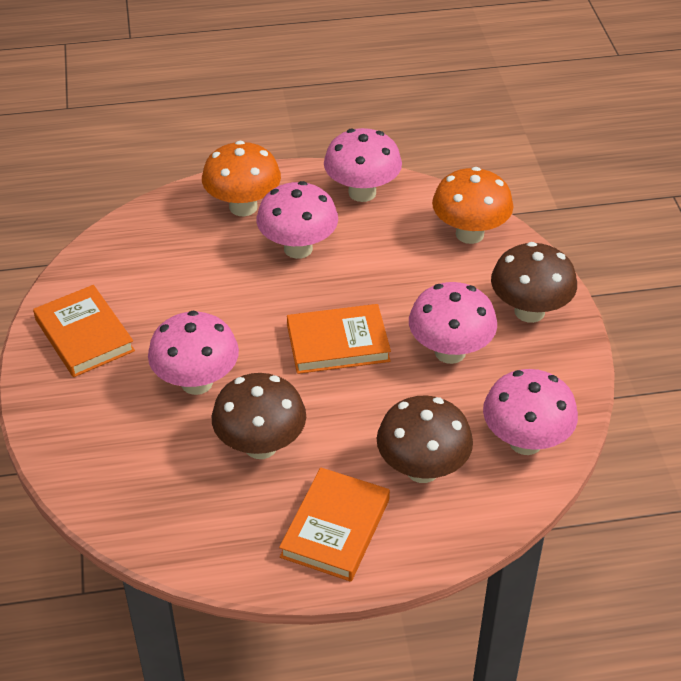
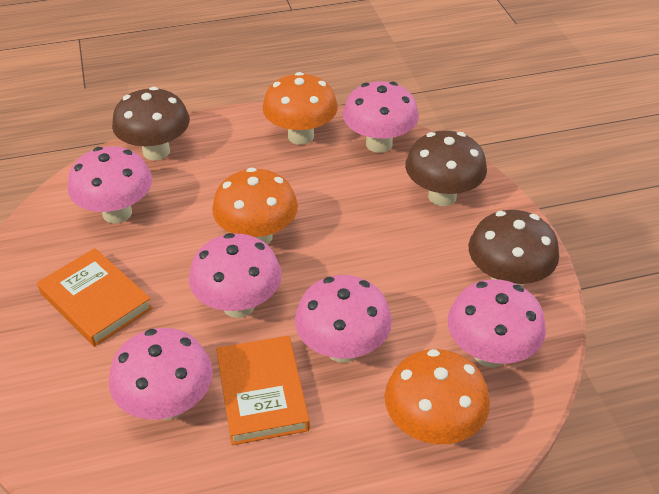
orange book: 3 -> 2
orange mushroom: 2 -> 3
pink mushroom: 5 -> 6

